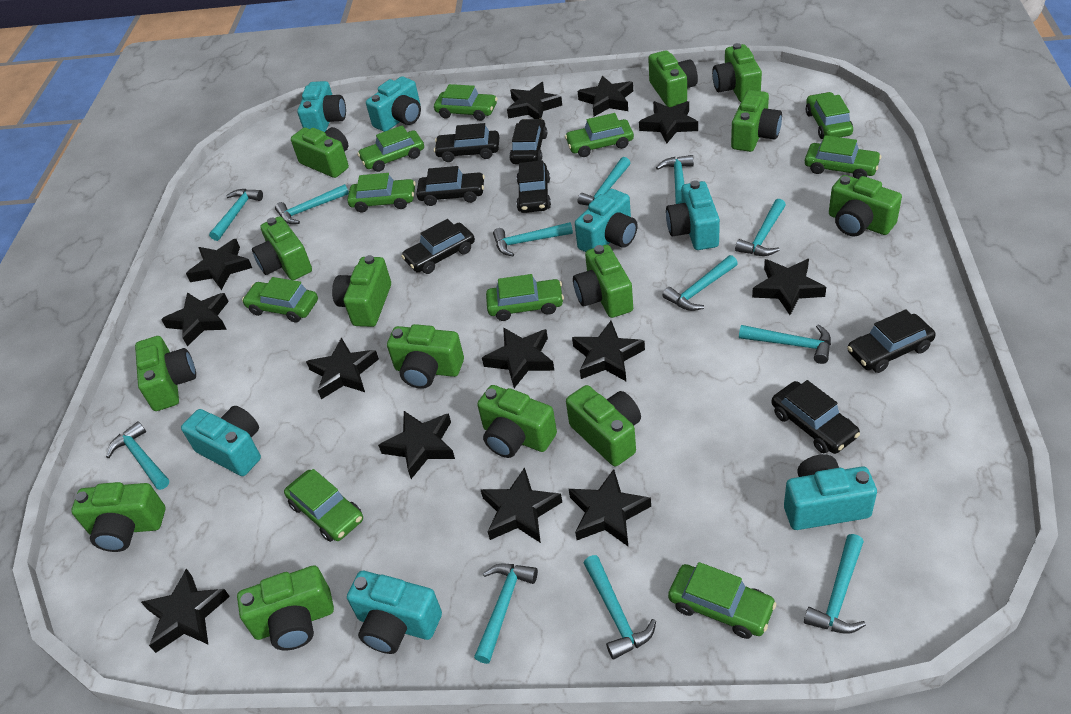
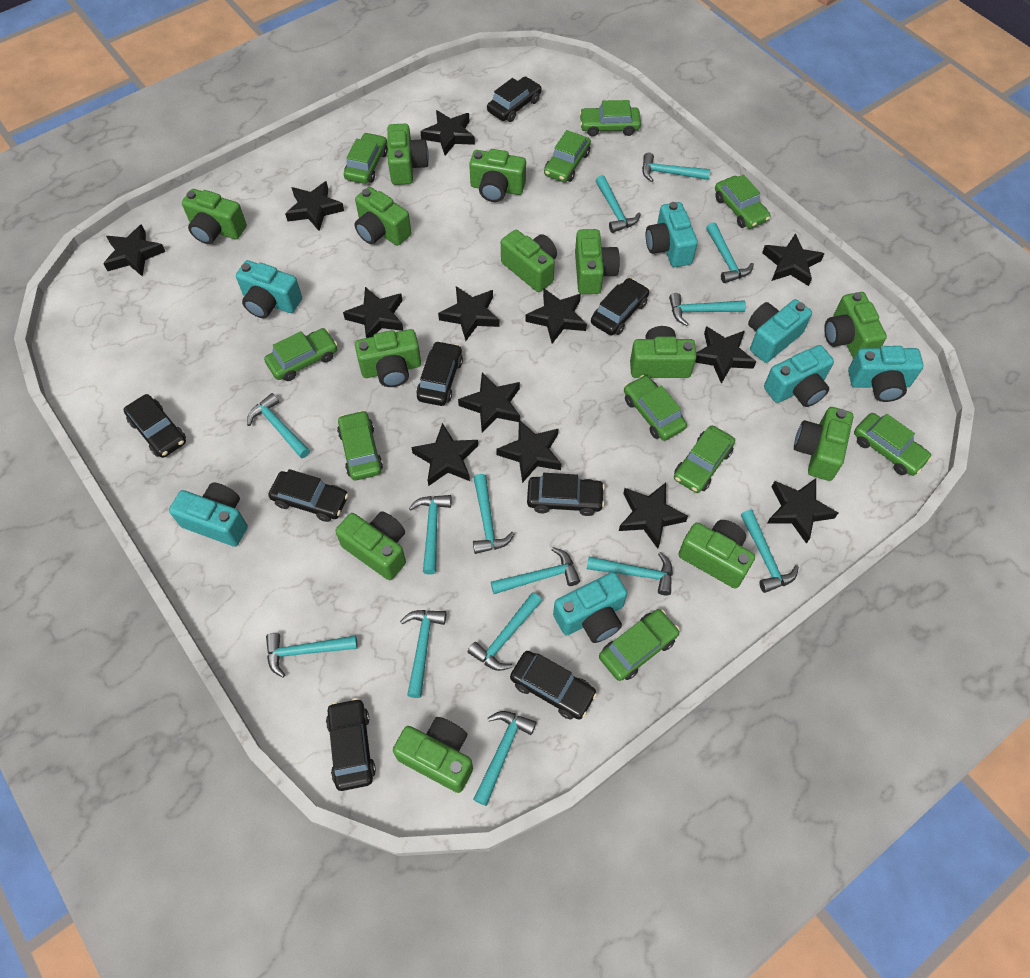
black car: 7 -> 8
green camera: 14 -> 13
turquoise hammer: 12 -> 14

